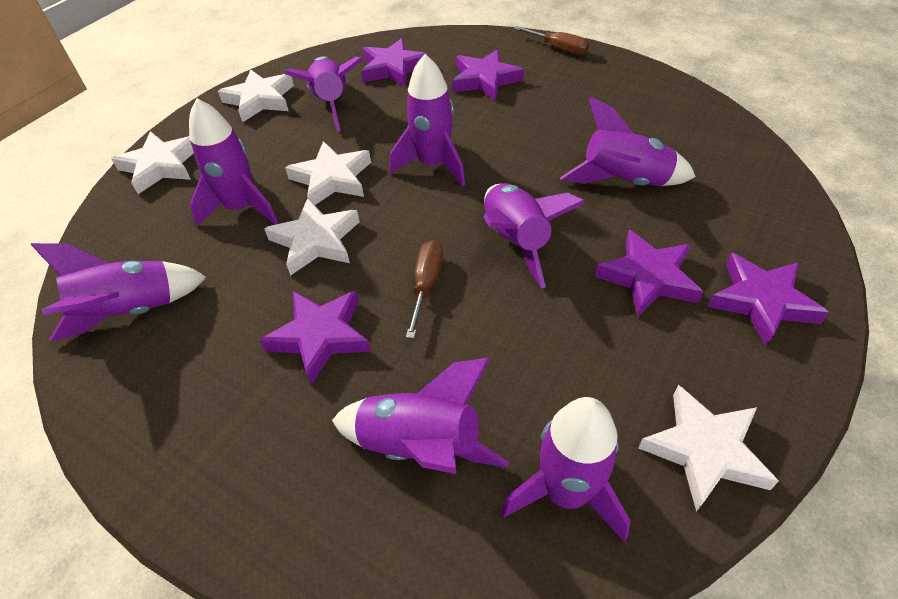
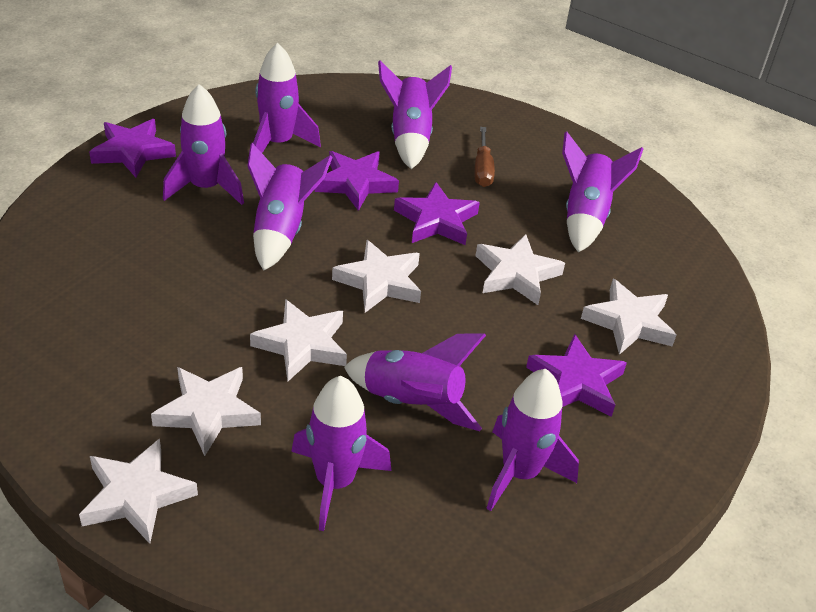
brown screwdriver: 2 -> 1
purple star: 5 -> 4
white star: 5 -> 6

